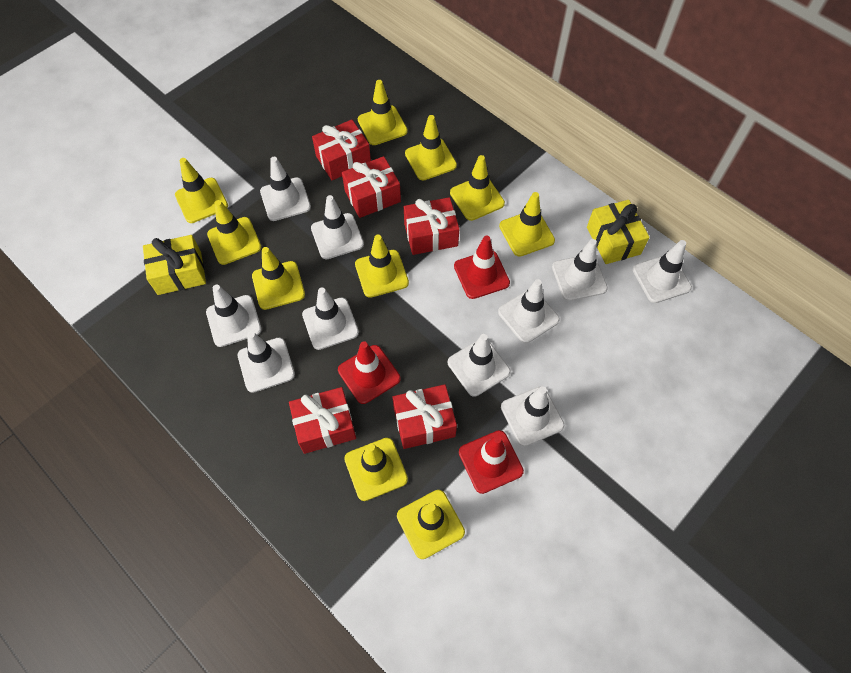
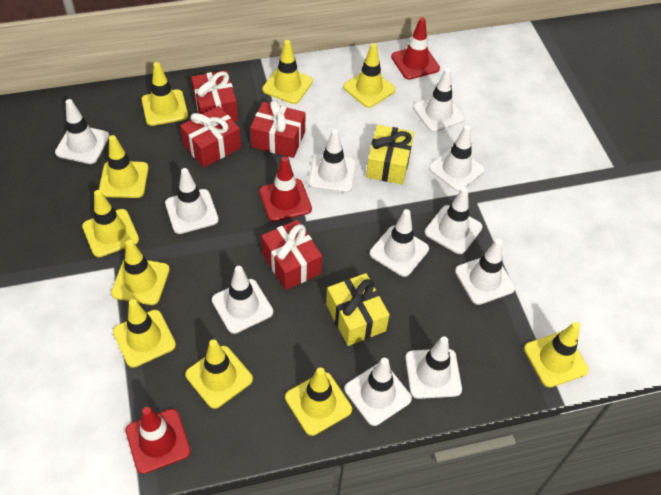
red gift: 5 -> 4
white traffic cone: 10 -> 11

